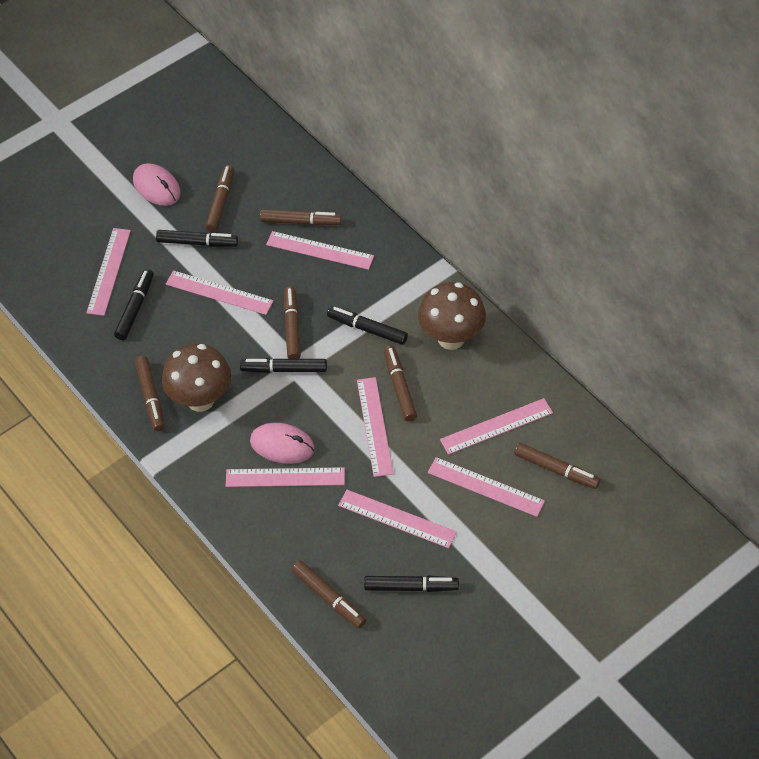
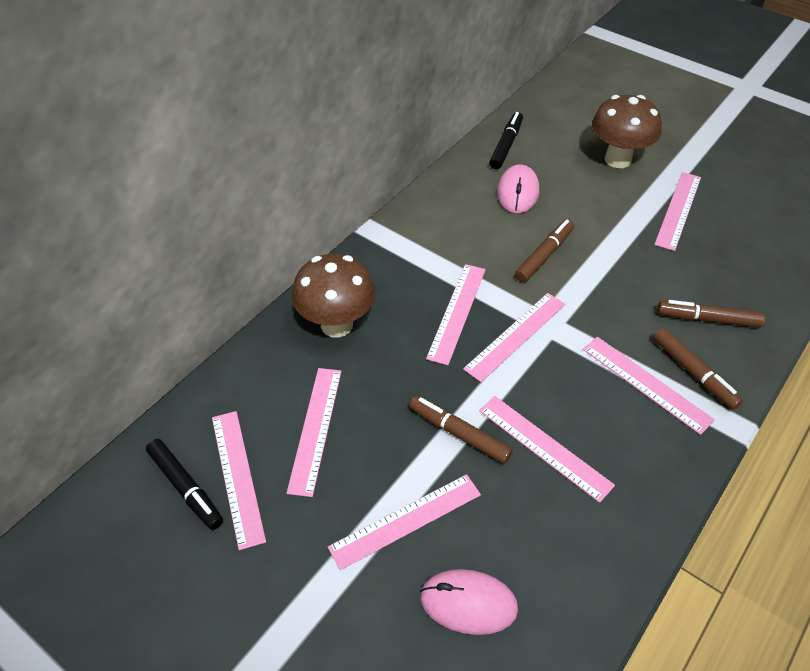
black marker: 5 -> 2
brown marker: 7 -> 4

